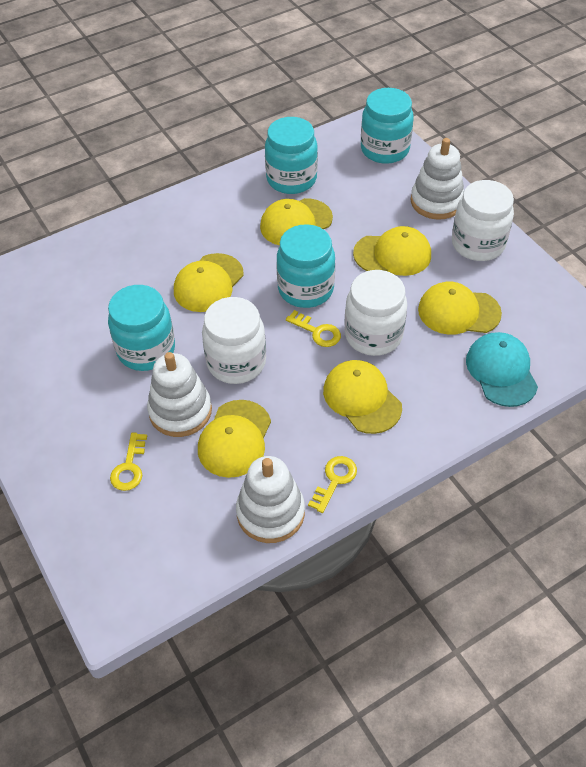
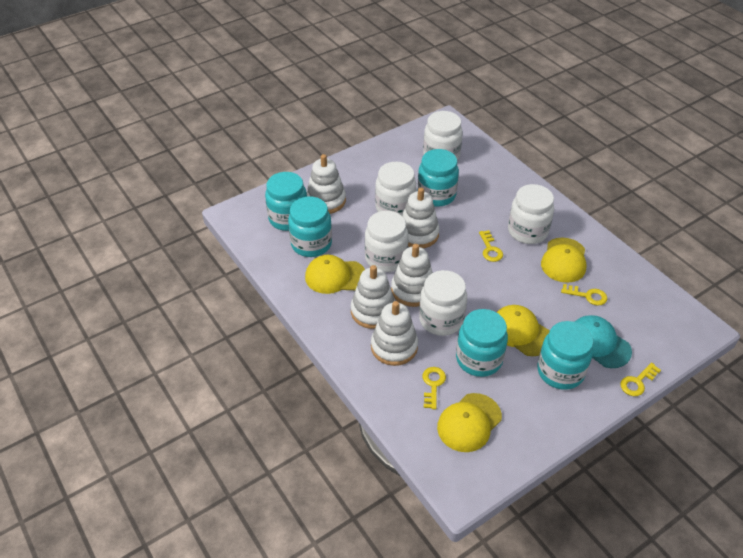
turquoise jar: 4 -> 5
white jar: 3 -> 5
white stacking toy: 3 -> 5
yellow cap: 6 -> 4
yellow key: 3 -> 4

